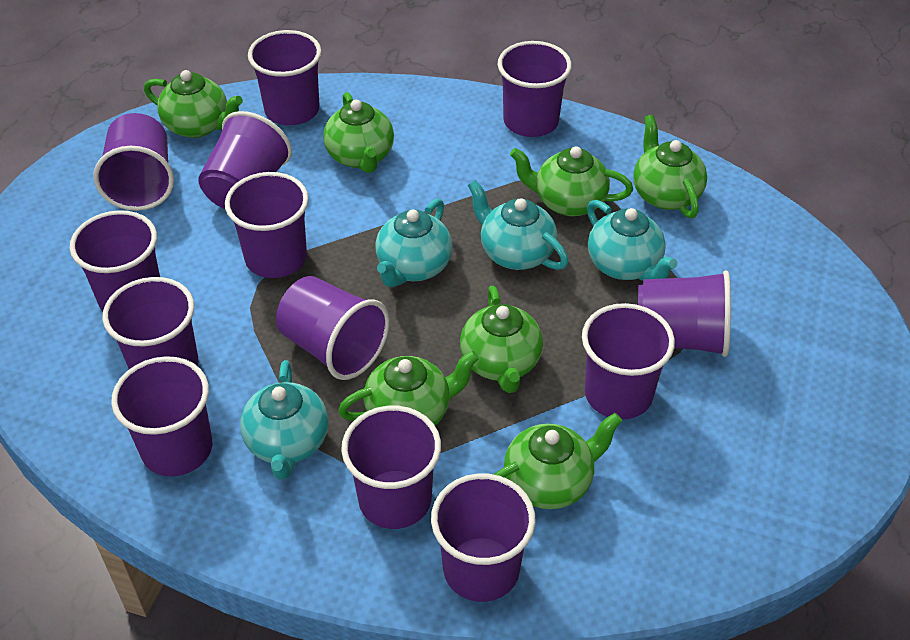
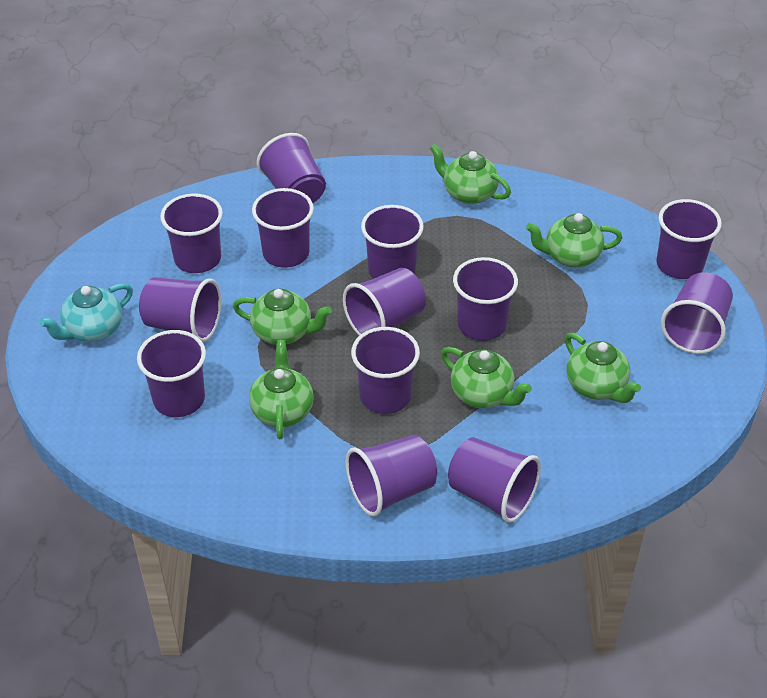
green teapot: 7 -> 6
turquoise teapot: 4 -> 1

